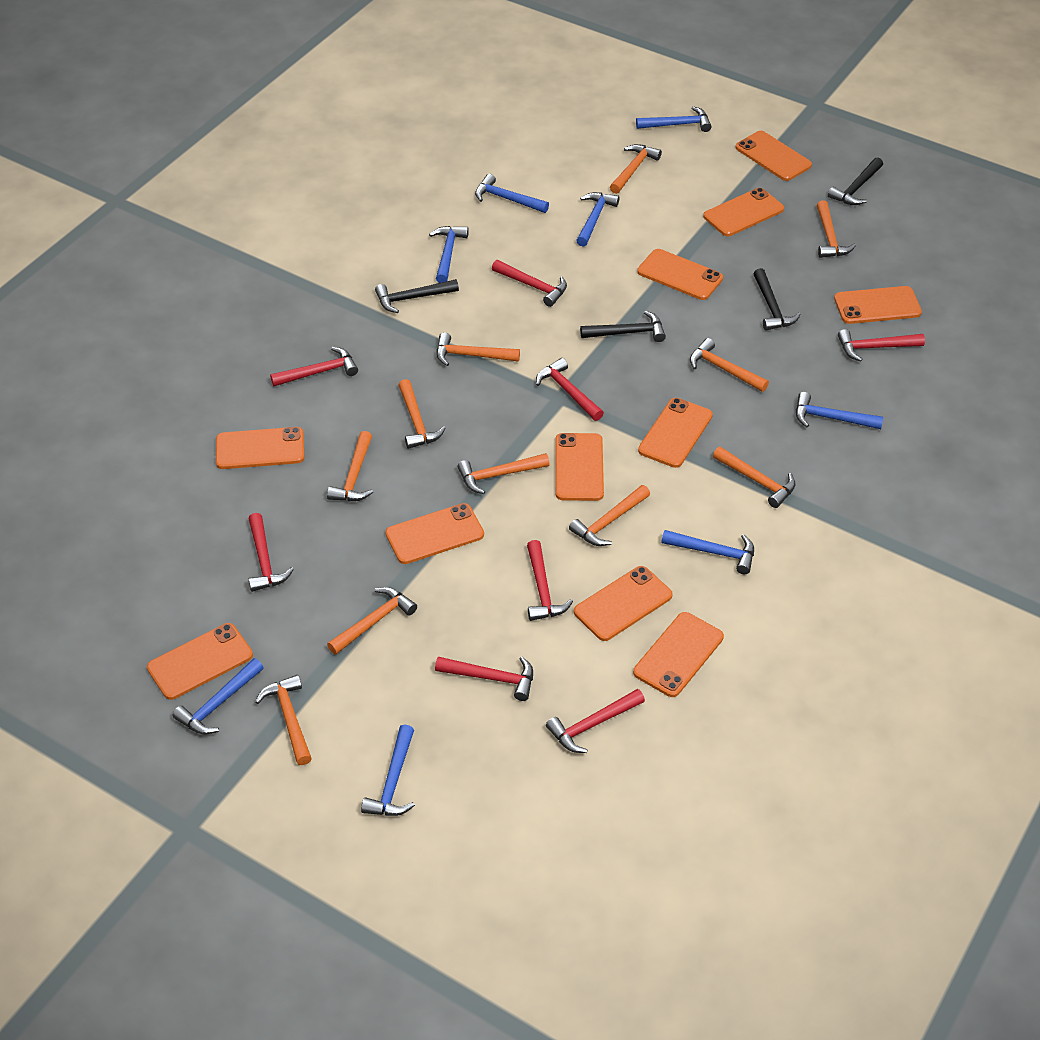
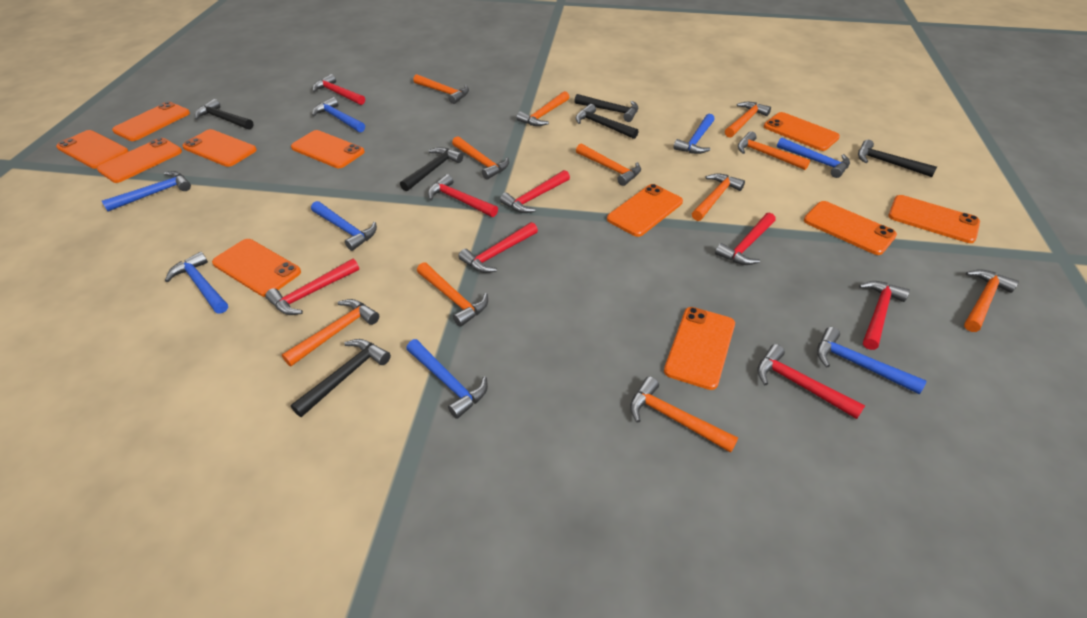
black hammer: 4 -> 6

